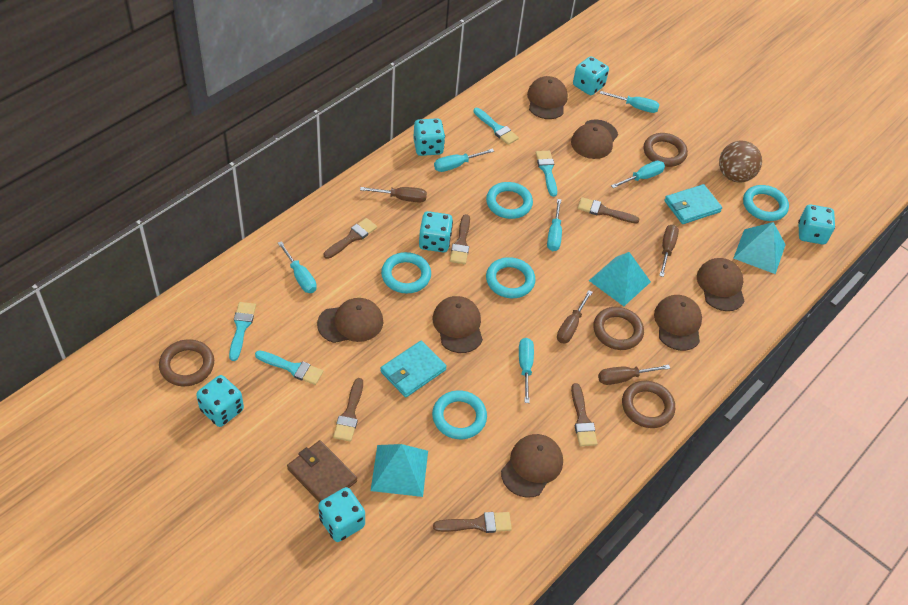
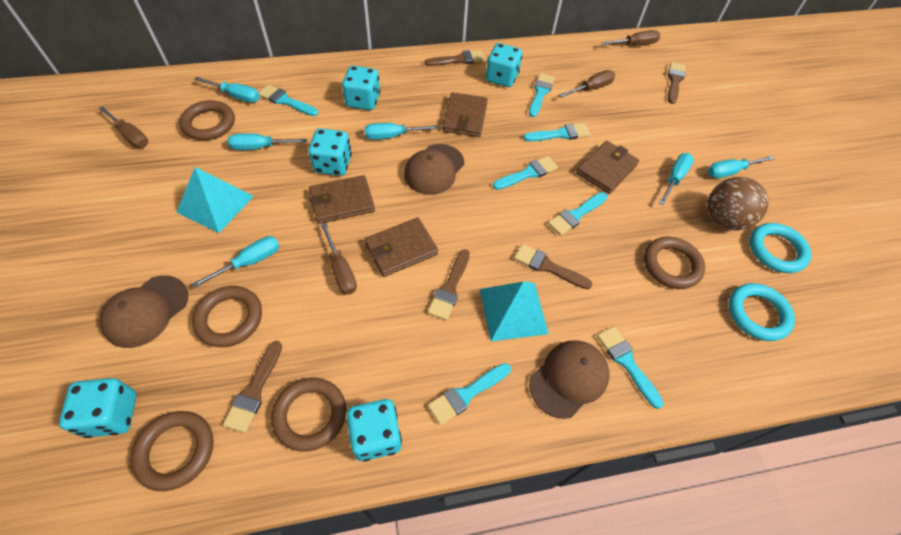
brown brush: 6 -> 5
brown cap: 7 -> 3
brown ring: 4 -> 5
brown wallet: 1 -> 4
turquoise brush: 4 -> 7
turquoise dice: 6 -> 5
turquoise pyramid: 3 -> 2
turquoise ring: 5 -> 2
turquoise wallet: 2 -> 0

